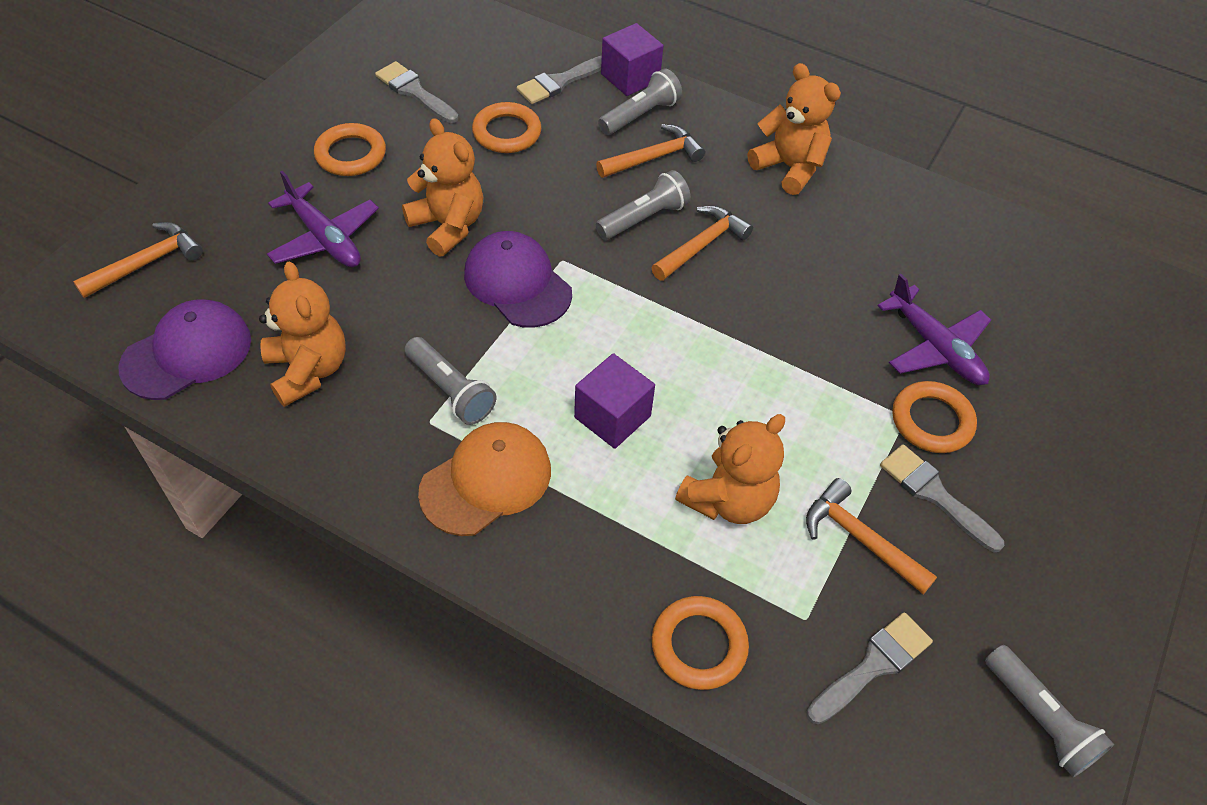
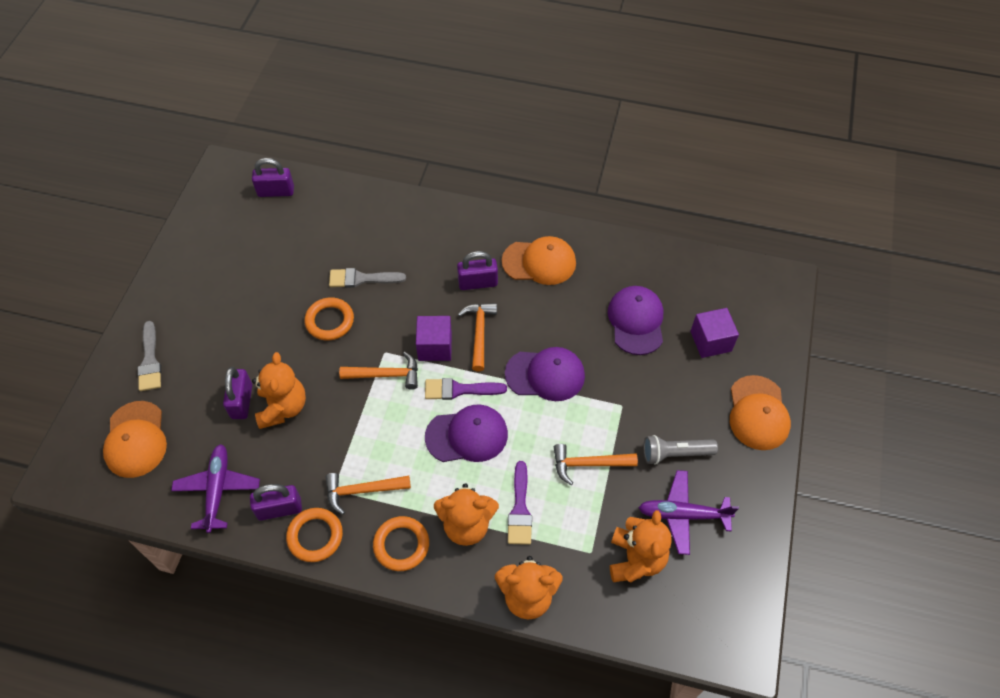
grey brush: 4 -> 2
grey flashlight: 4 -> 1
orange cap: 1 -> 3
orange ring: 4 -> 3
purple brush: 0 -> 2
purple cap: 2 -> 3
purple padlock: 0 -> 4

